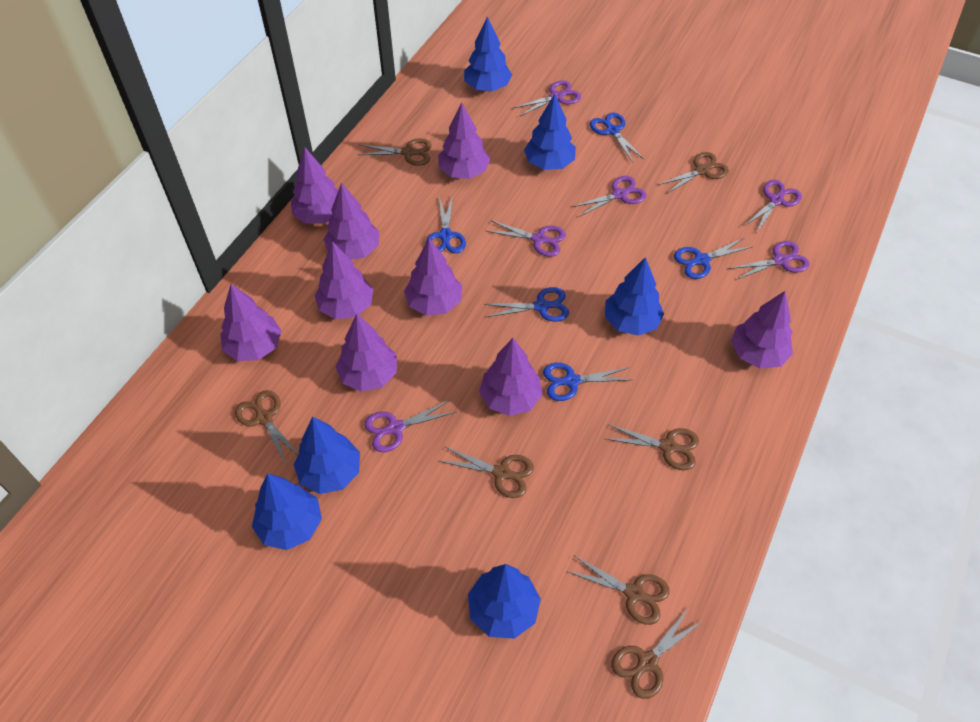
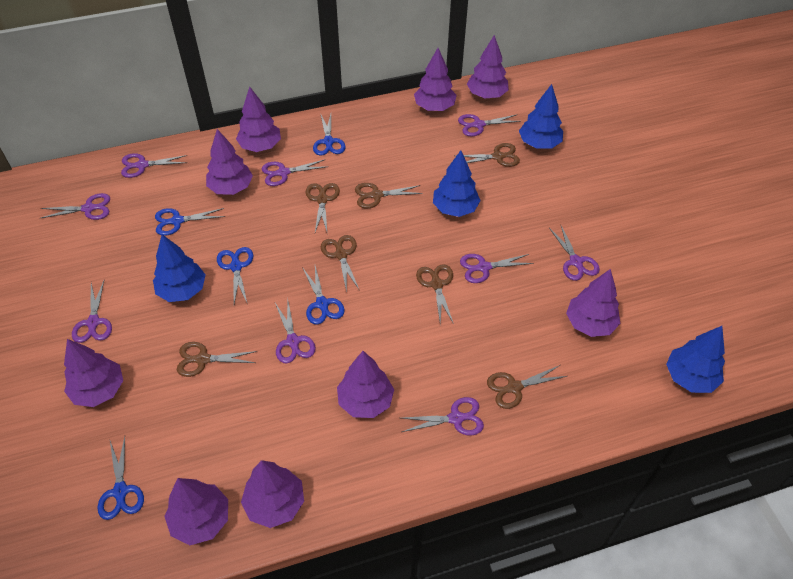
blue tree: 6 -> 4
purple scissors: 6 -> 9

